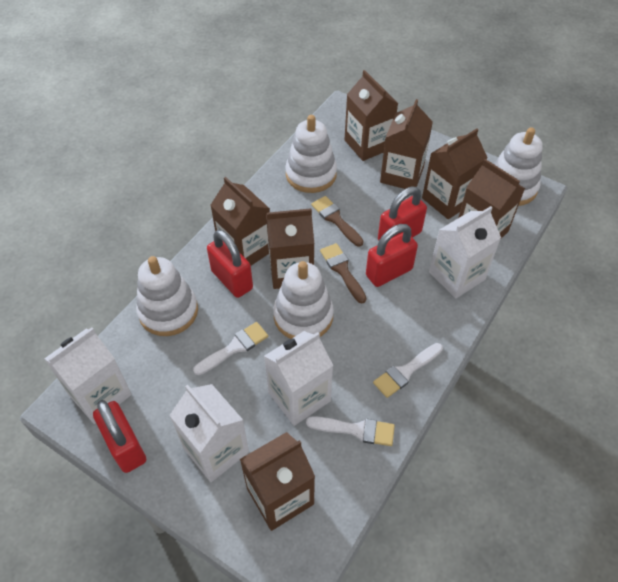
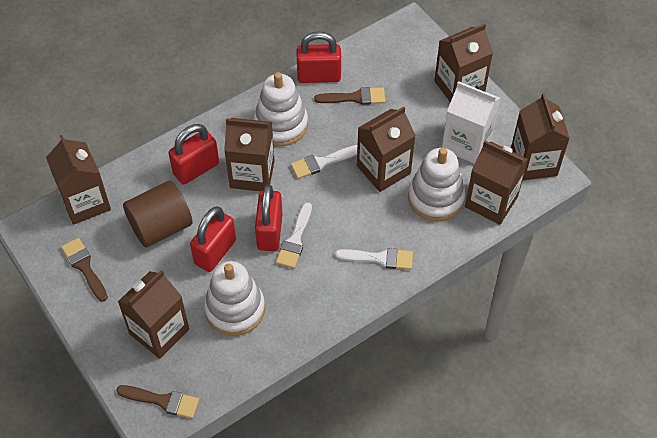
brown brush: 2 -> 3
brown cylinder: 0 -> 1
white carton: 4 -> 1
white stacking toy: 4 -> 3

